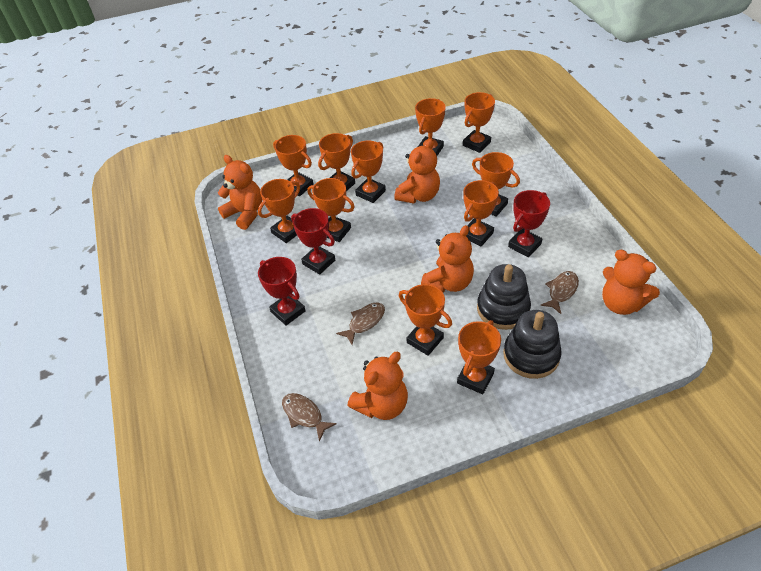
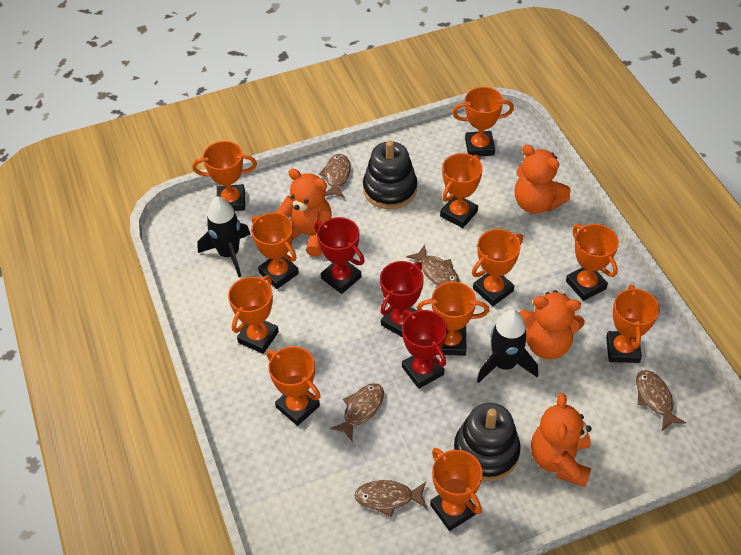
black rocket: 0 -> 2
brown fish: 3 -> 5
orange teddy bear: 5 -> 4

